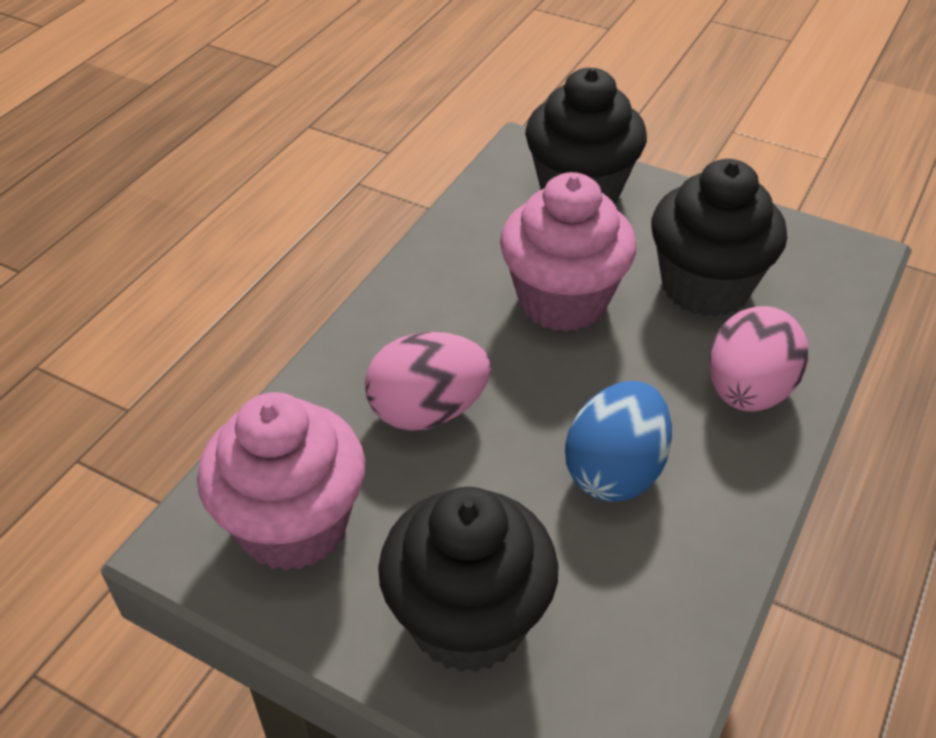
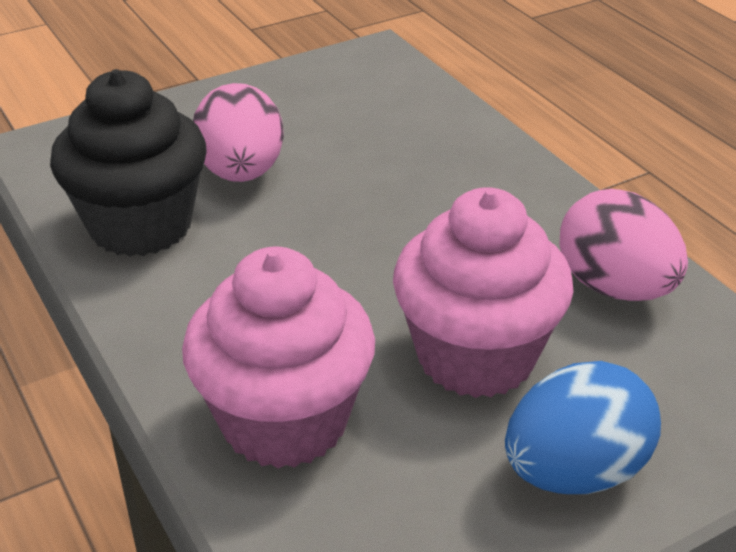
black cupcake: 3 -> 1

